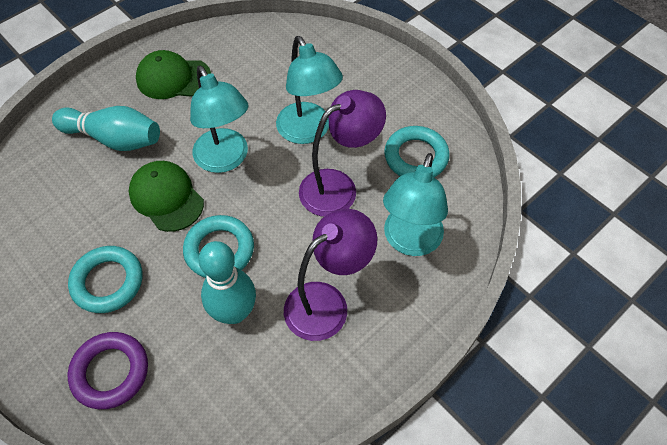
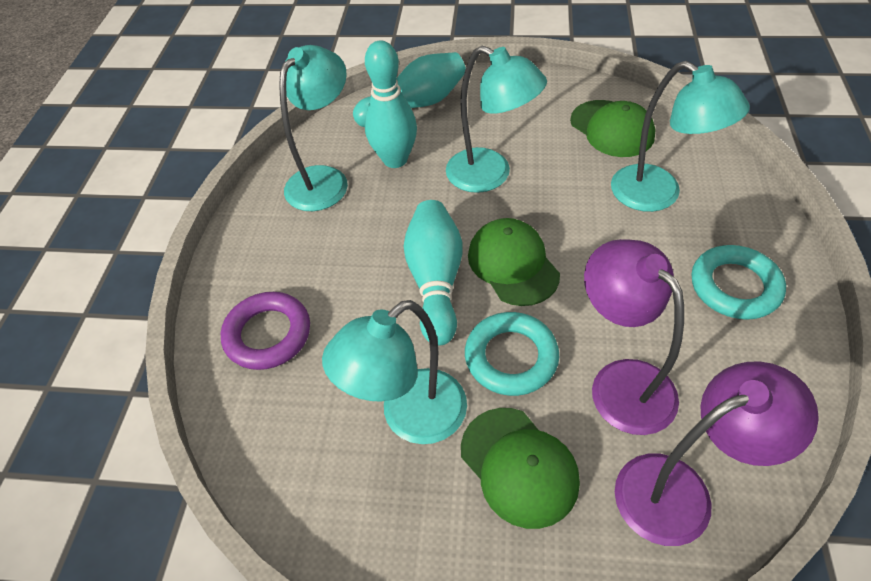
green cap: 2 -> 3
turquoise bowling pin: 2 -> 3
turquoise lamp: 3 -> 4
turquoise ring: 3 -> 2

